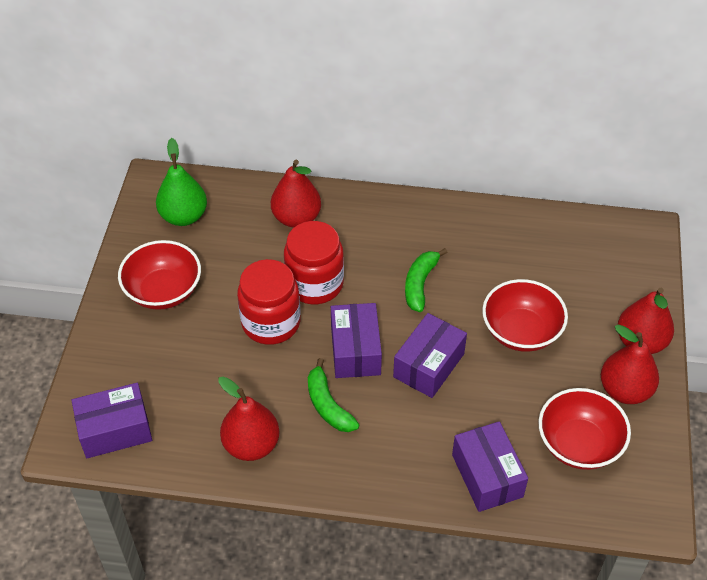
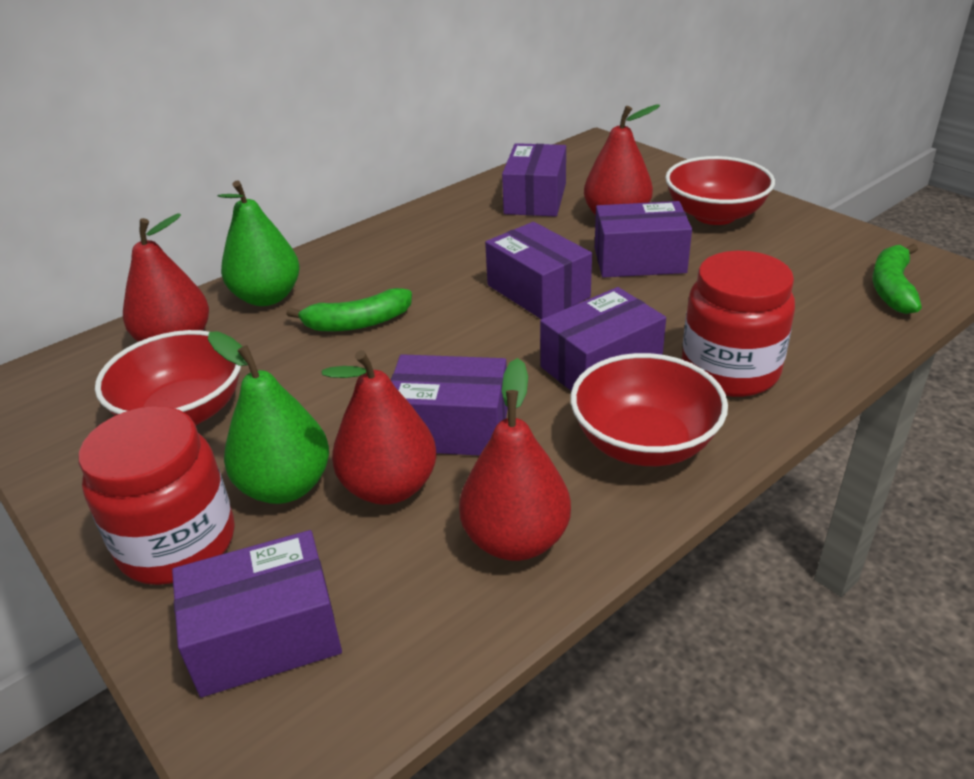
green pear: 1 -> 2
purple box: 4 -> 6

